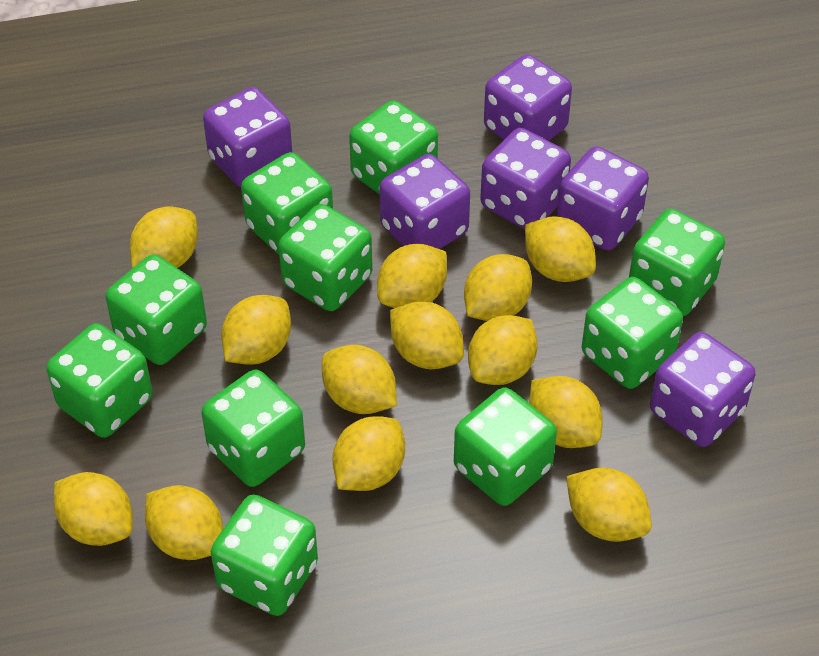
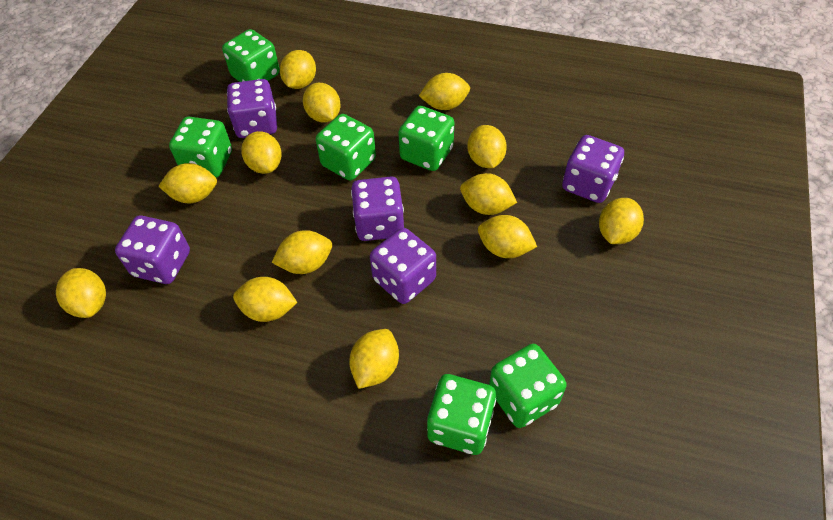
green dice: 10 -> 6
purple dice: 6 -> 5

